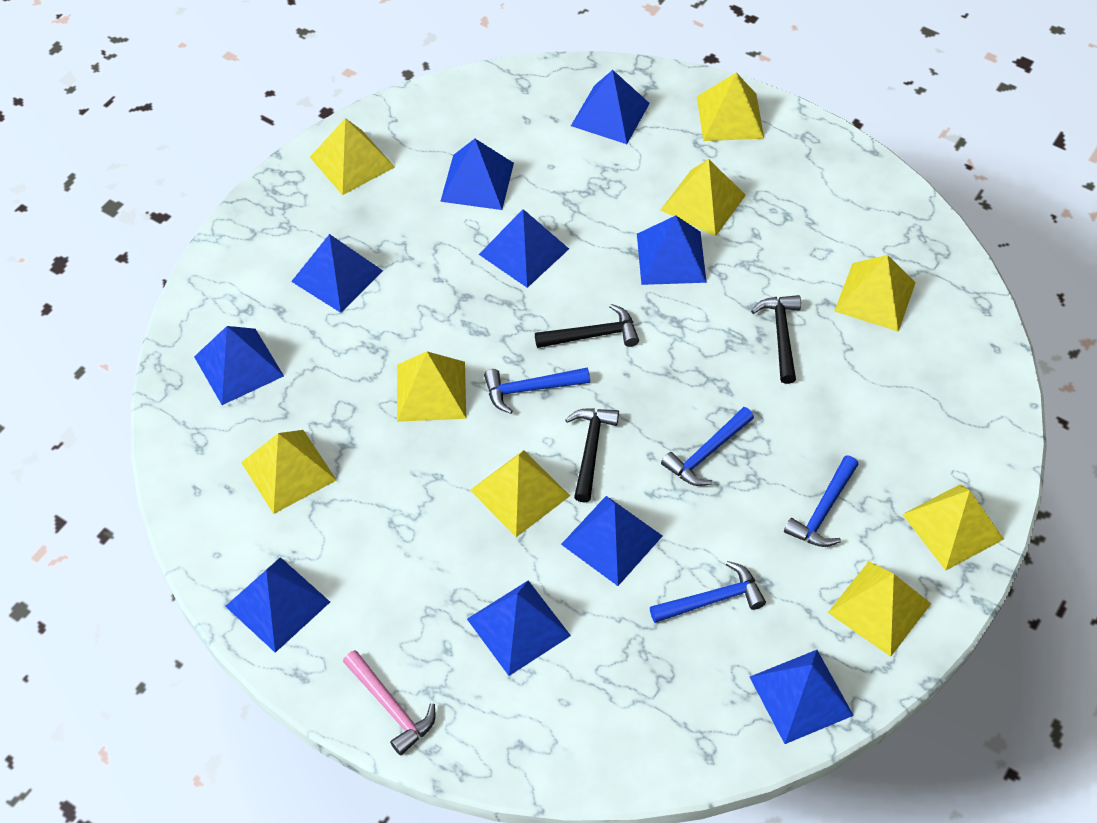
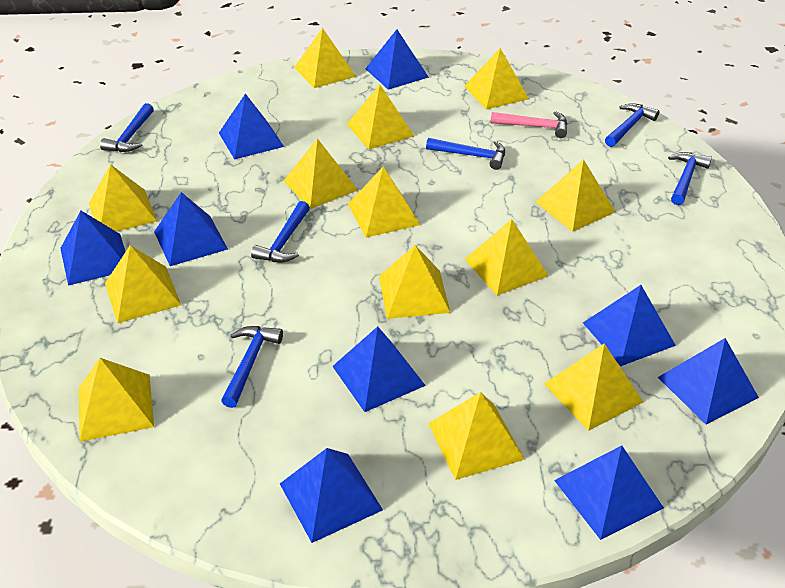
black hammer: 3 -> 0
blue hammer: 4 -> 6
blue pyramid: 10 -> 9
yellow pyramid: 9 -> 13

